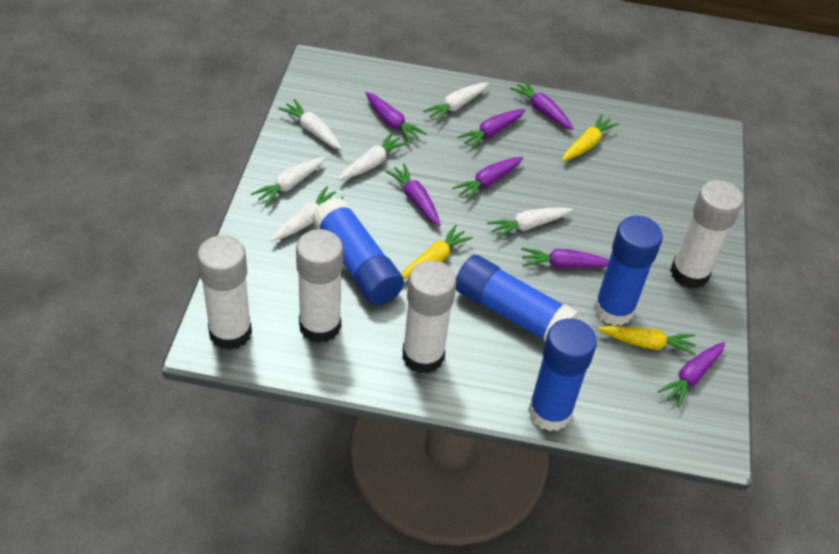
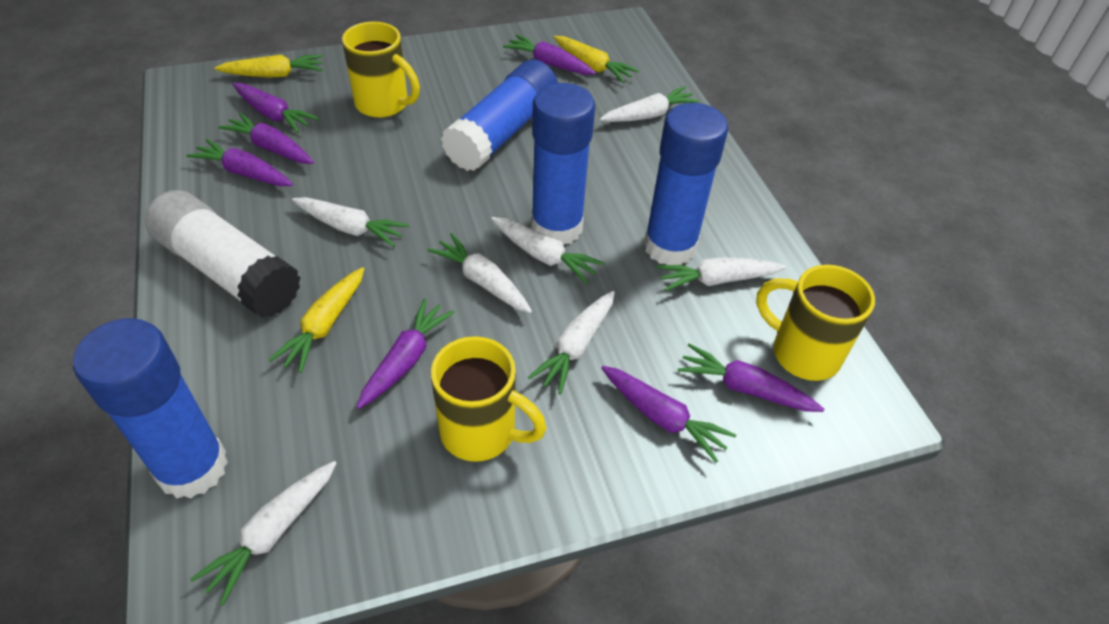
white carrot: 6 -> 7
white glue stick: 4 -> 1
yellow mug: 0 -> 3

